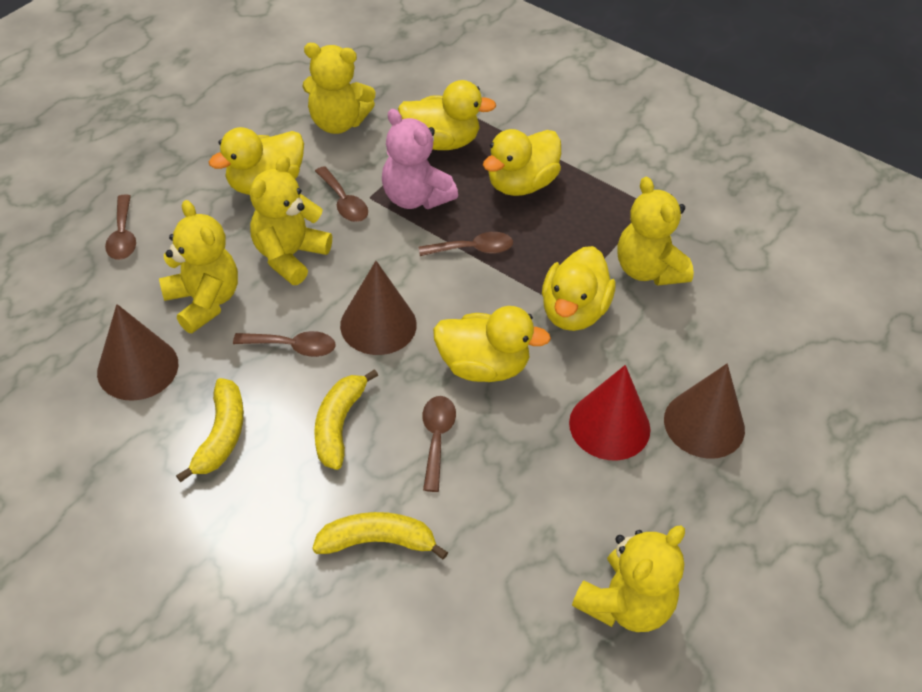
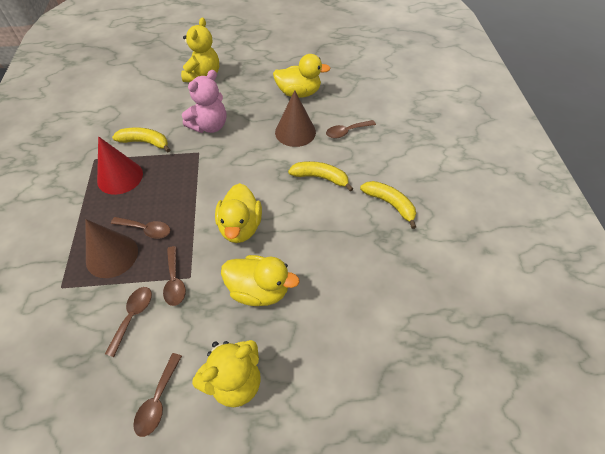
brown cone: 3 -> 2
yellow duck: 5 -> 3
yellow teddy bear: 5 -> 2

